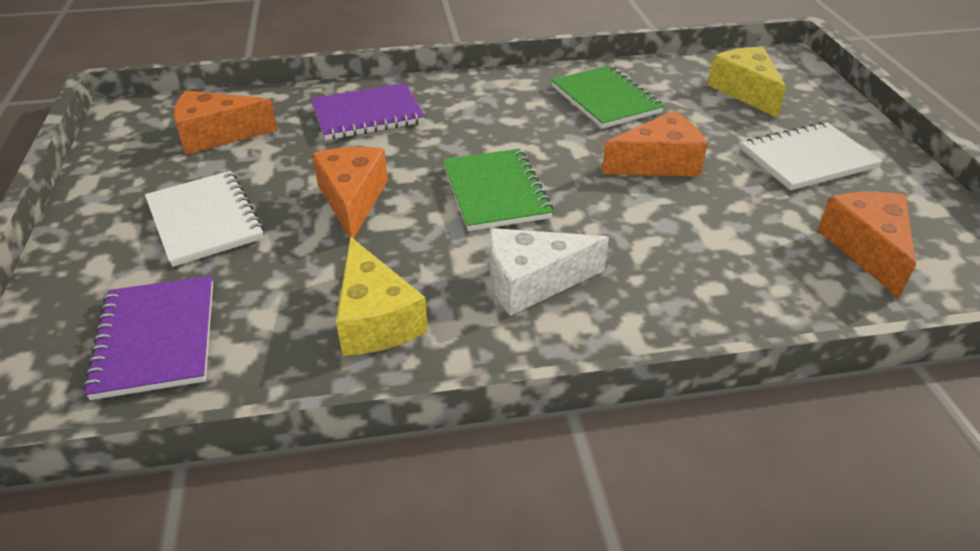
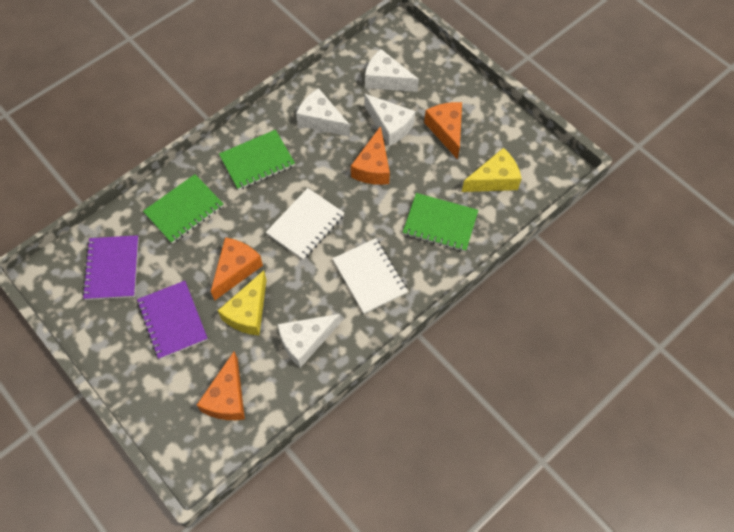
green notebook: 2 -> 3
white cheese: 1 -> 4

